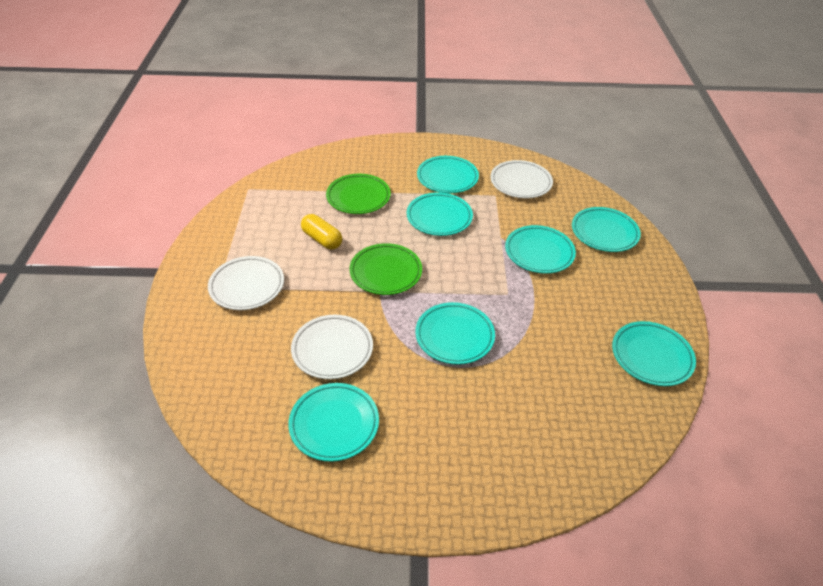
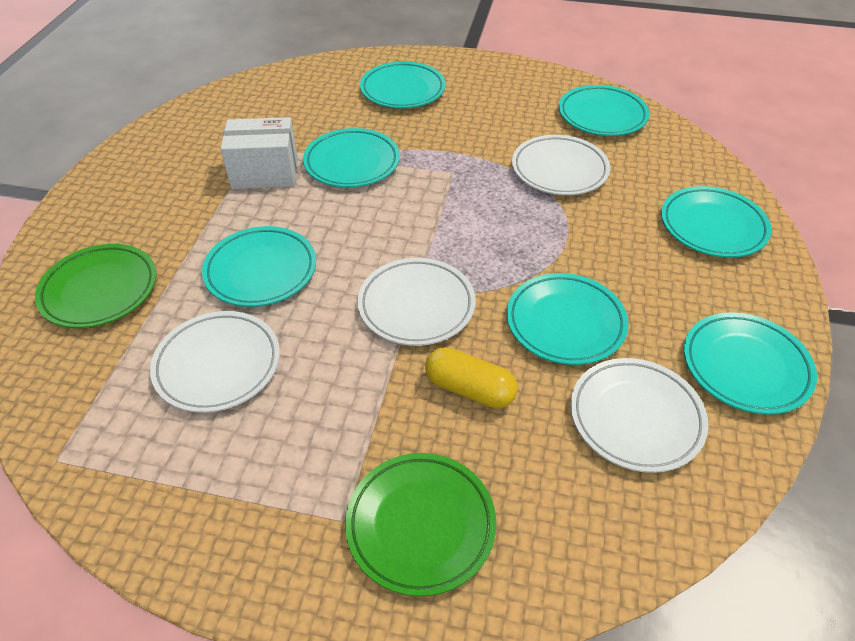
white box: 0 -> 1
white plate: 3 -> 4

